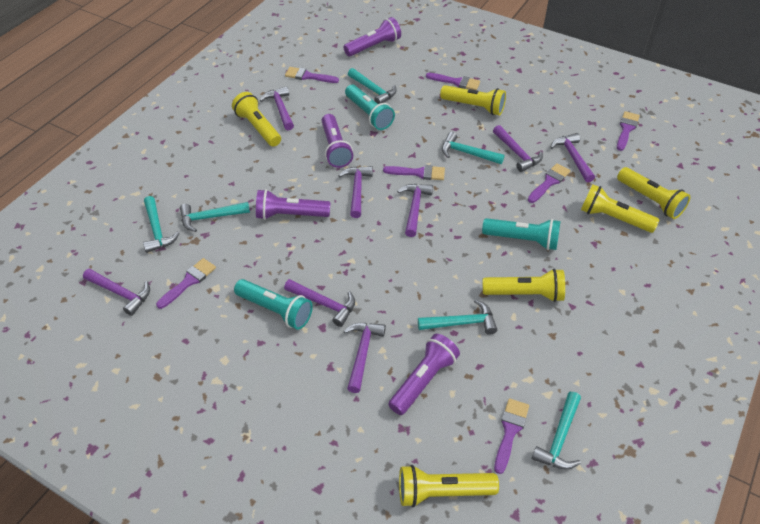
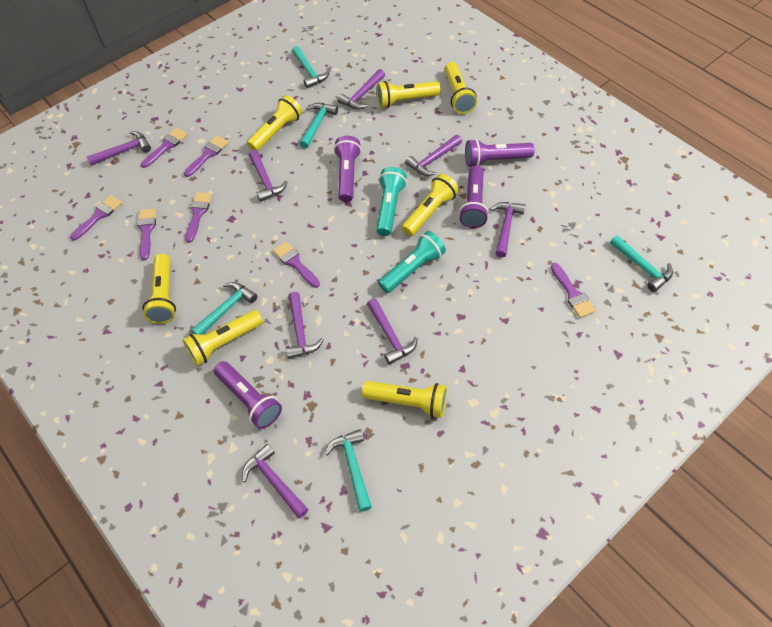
turquoise flashlight: 3 -> 2
turquoise hammer: 6 -> 5
yellow flashlight: 6 -> 7

